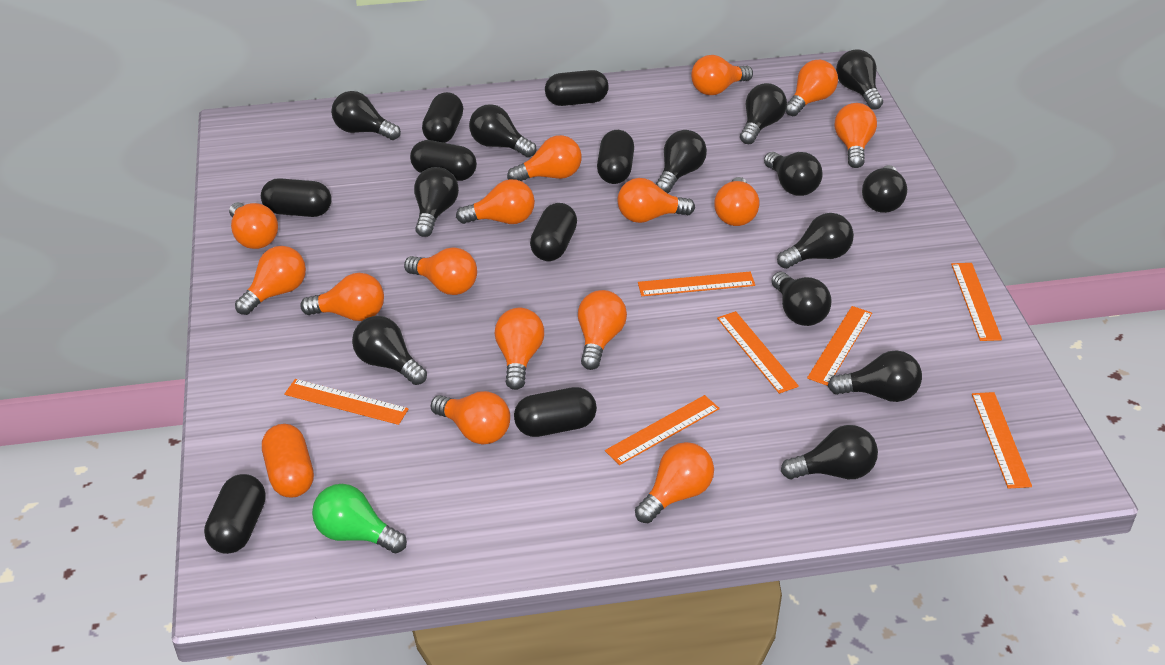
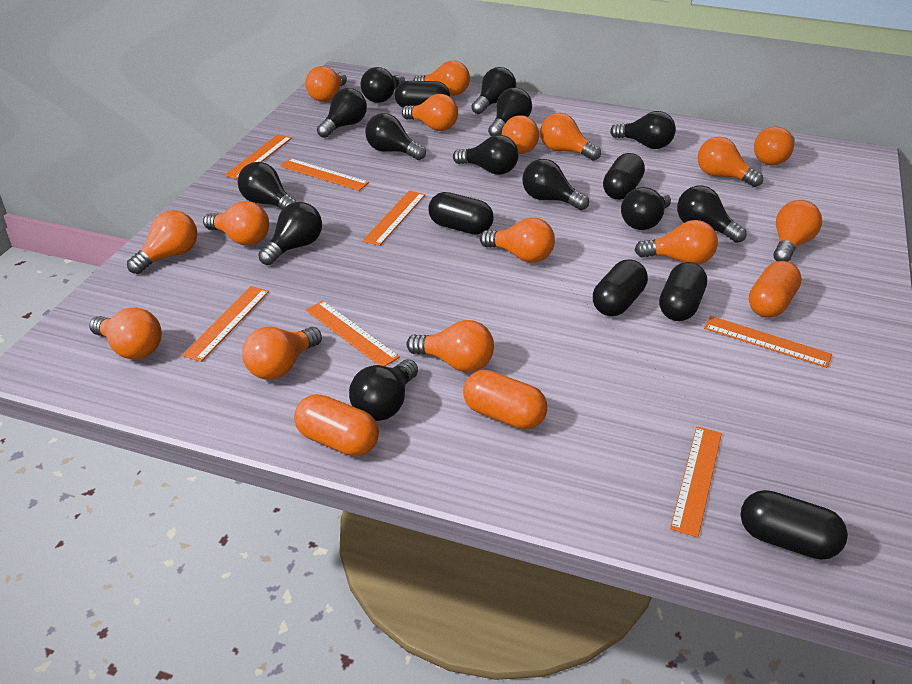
black capsule: 8 -> 6
green light bulb: 1 -> 0
orange capsule: 1 -> 3

